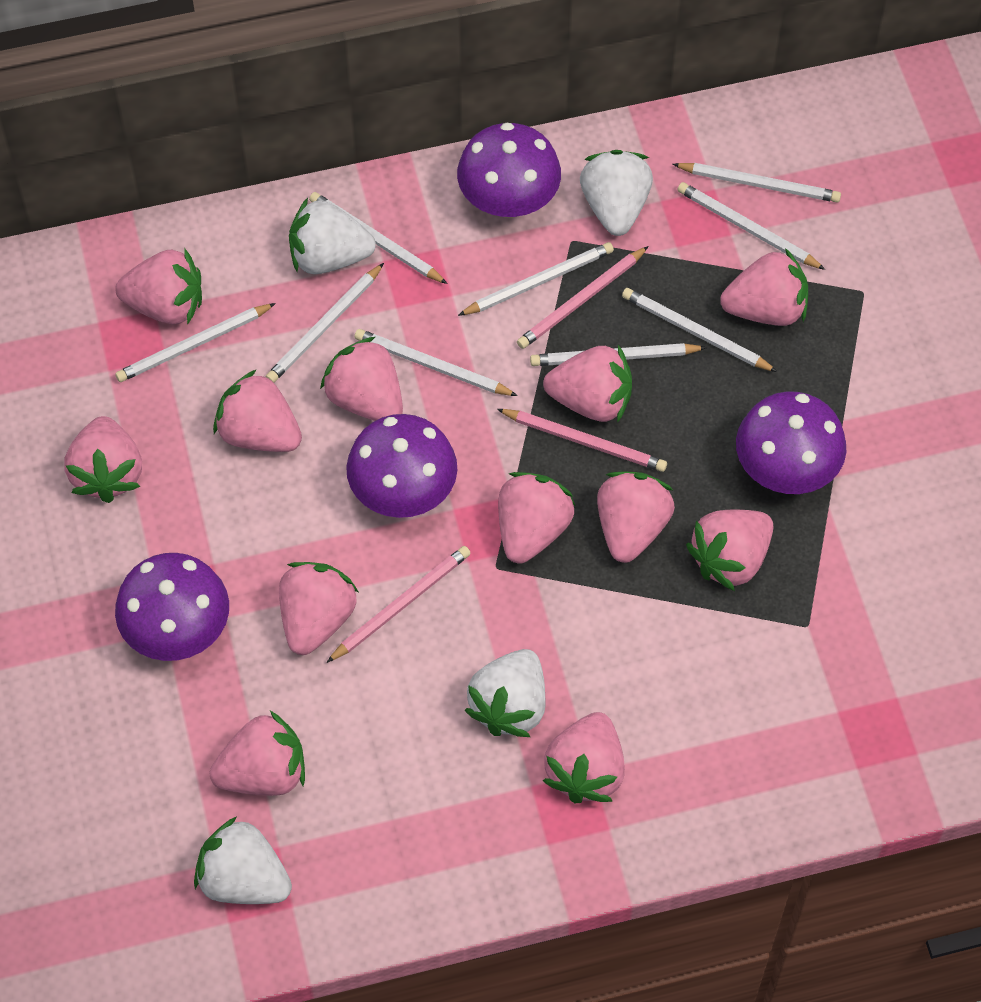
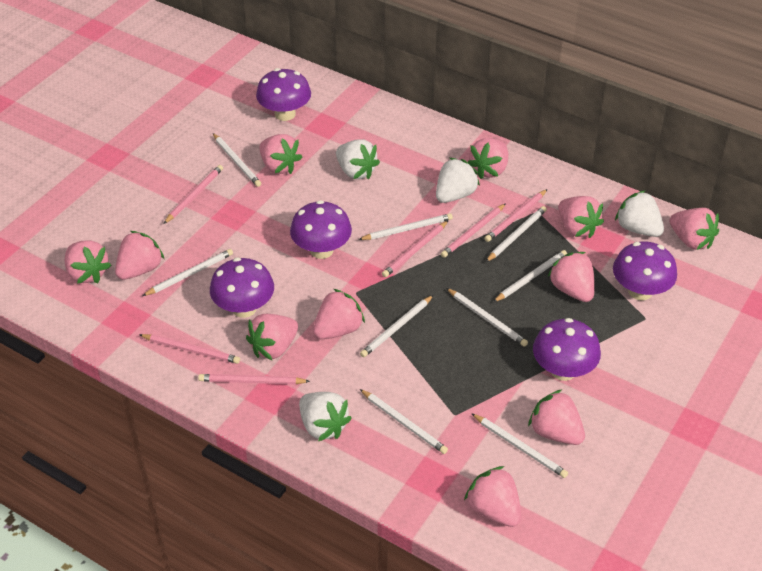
pink pencil: 3 -> 6
pink strawberry: 12 -> 11
purple mushroom: 4 -> 5

